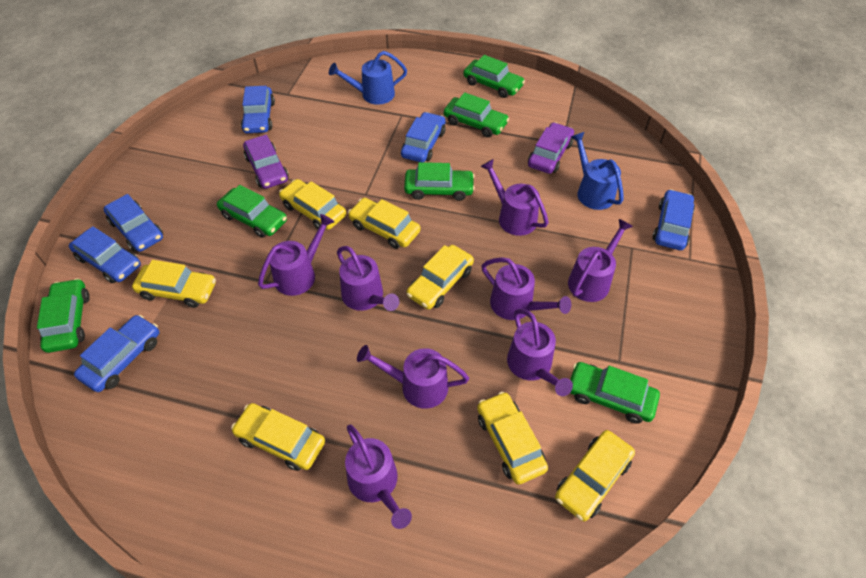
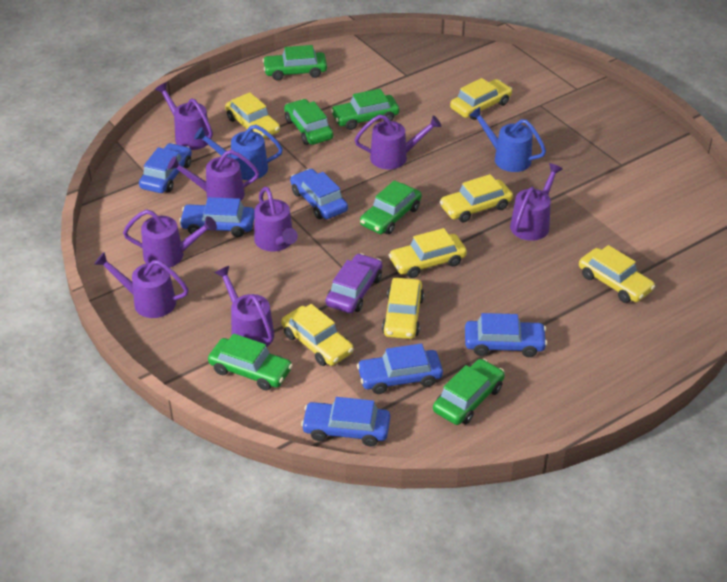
purple car: 2 -> 1

